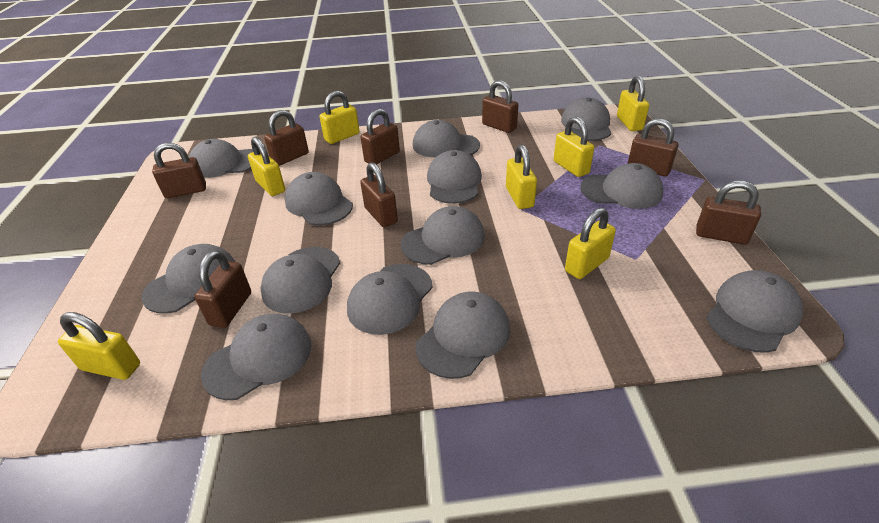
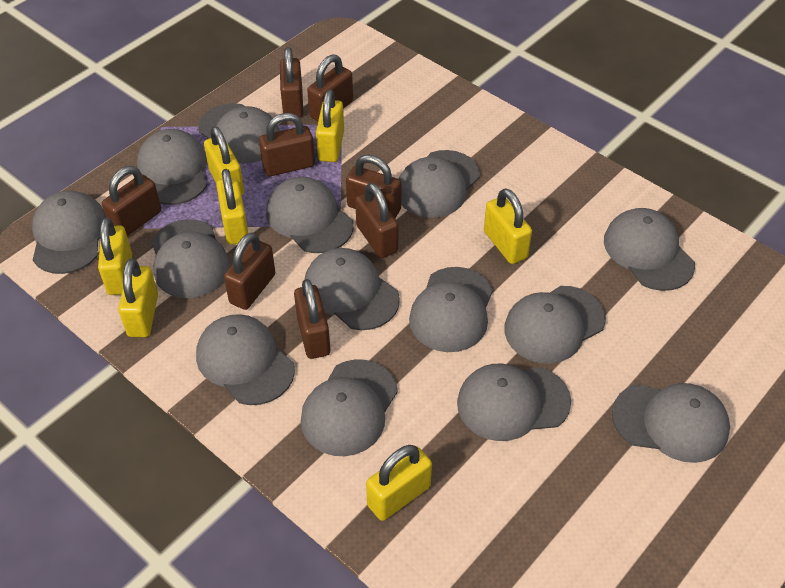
grey cap: 13 -> 14

